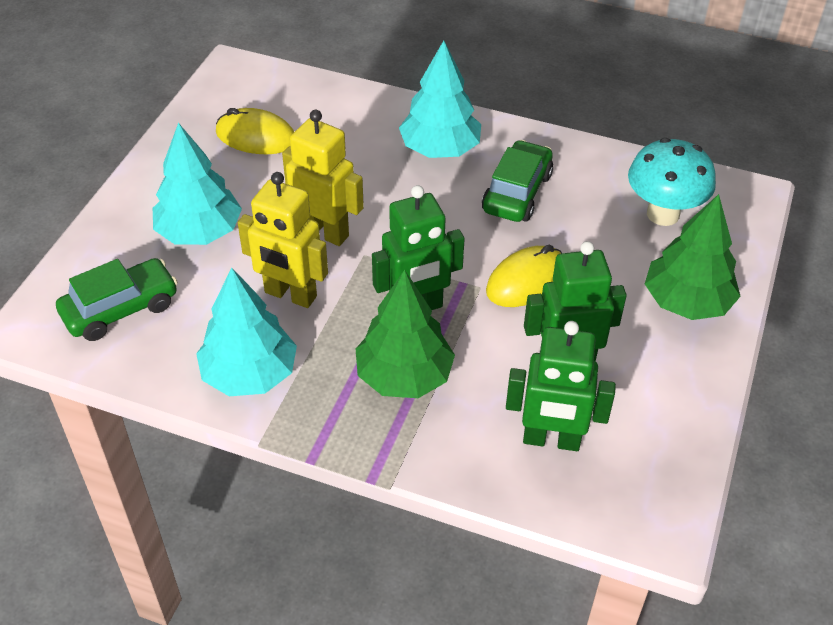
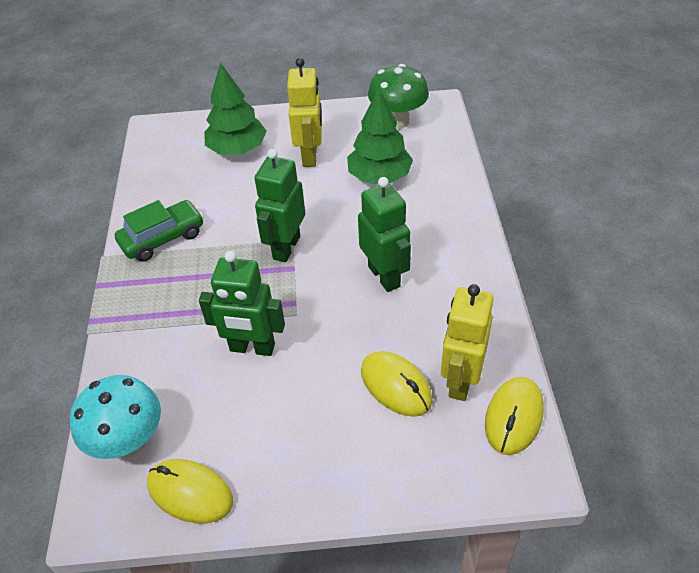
green car: 2 -> 1
green mushroom: 0 -> 1
turquoise tree: 3 -> 0
yellow mouse: 2 -> 3

